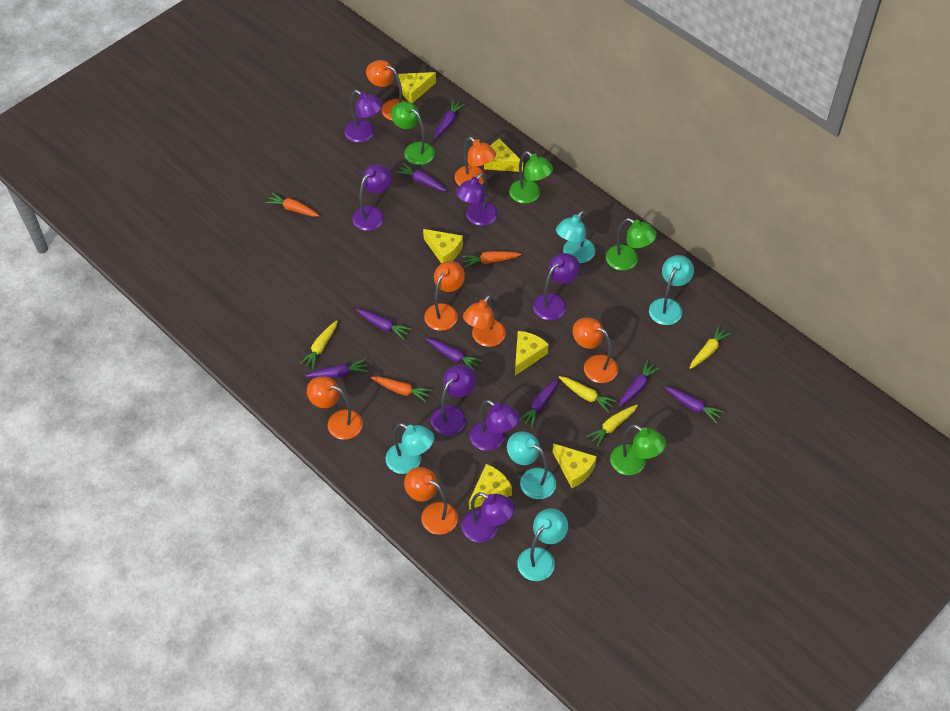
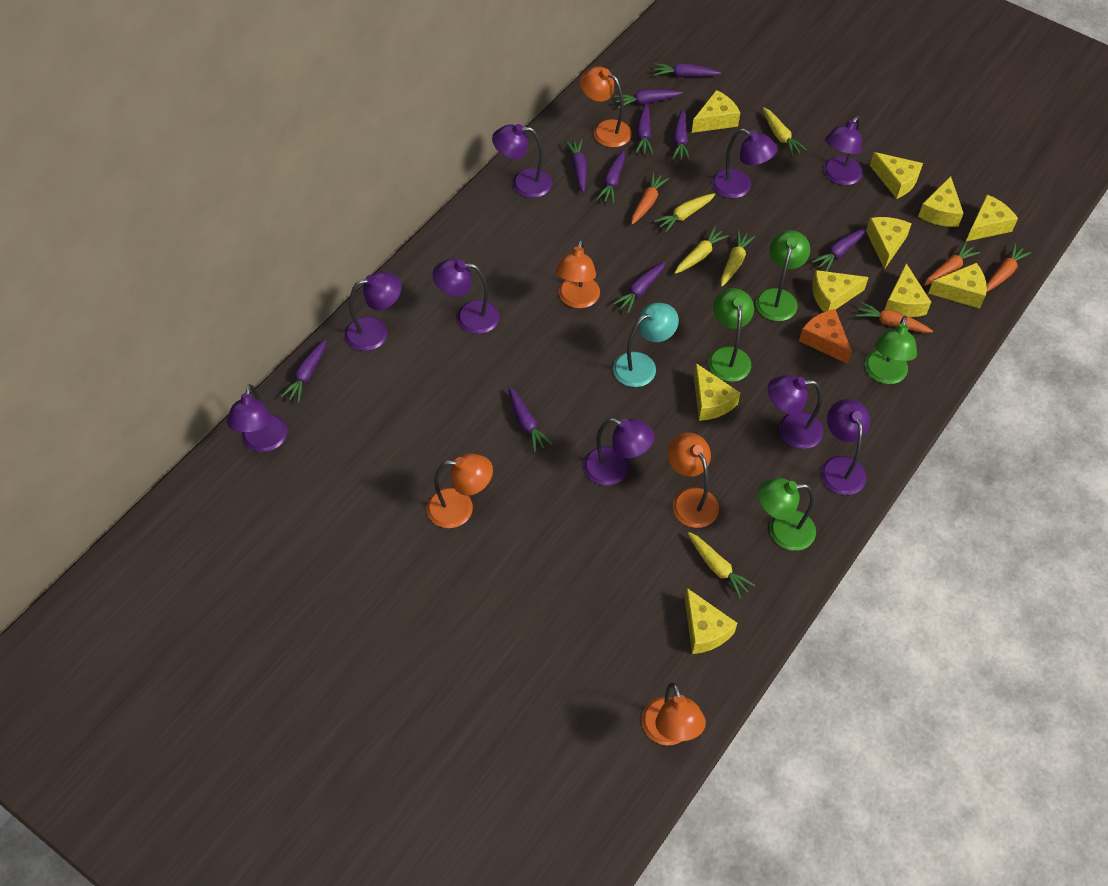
orange carrot: 3 -> 4
orange cheese: 0 -> 1
orange lamp: 7 -> 5
purple carrot: 8 -> 10
purple lamp: 7 -> 9
turquoise lamp: 5 -> 1
yellow carrot: 4 -> 5
yellow cheese: 6 -> 10

